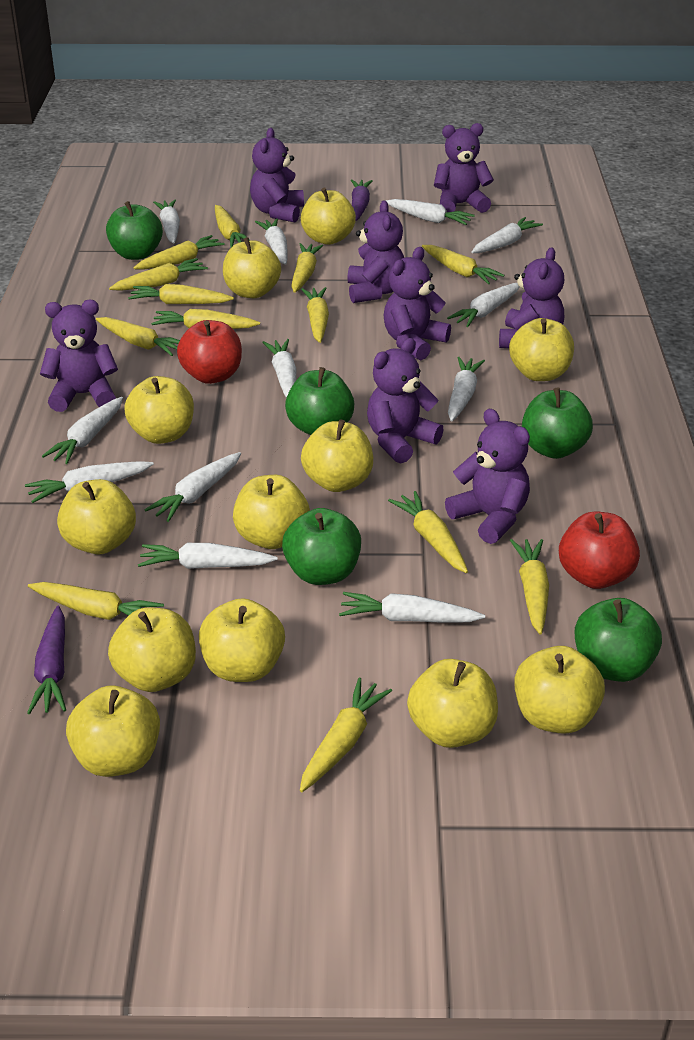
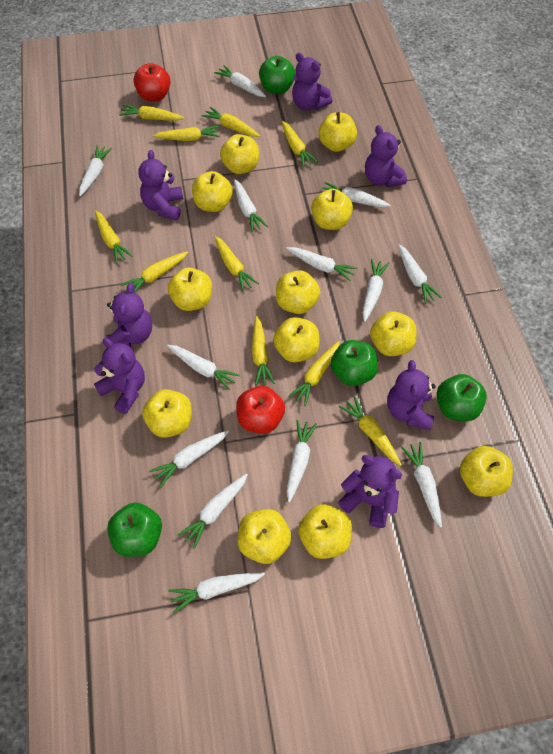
green apple: 5 -> 4
purple carrot: 2 -> 0
purple teddy bear: 8 -> 7
white carrot: 12 -> 13
yellow carrot: 13 -> 10

